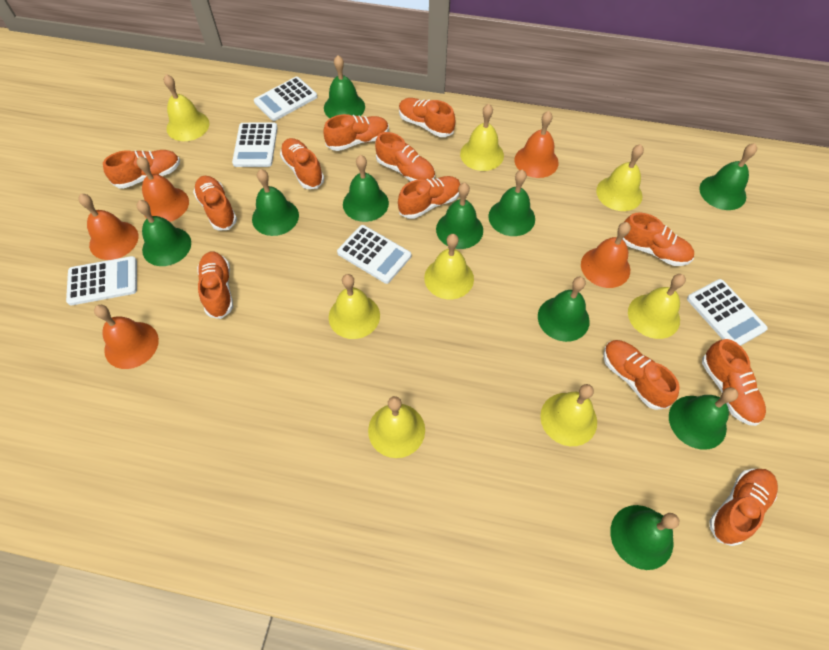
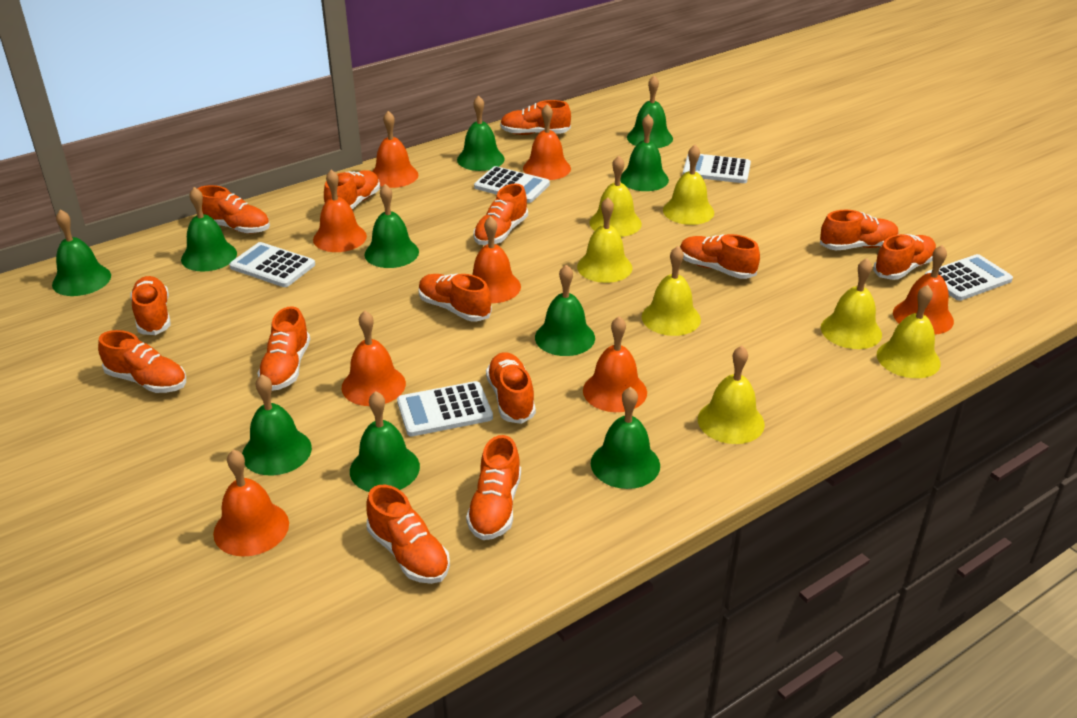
orange bell: 5 -> 8
orange shoe: 12 -> 14
yellow bell: 8 -> 7

